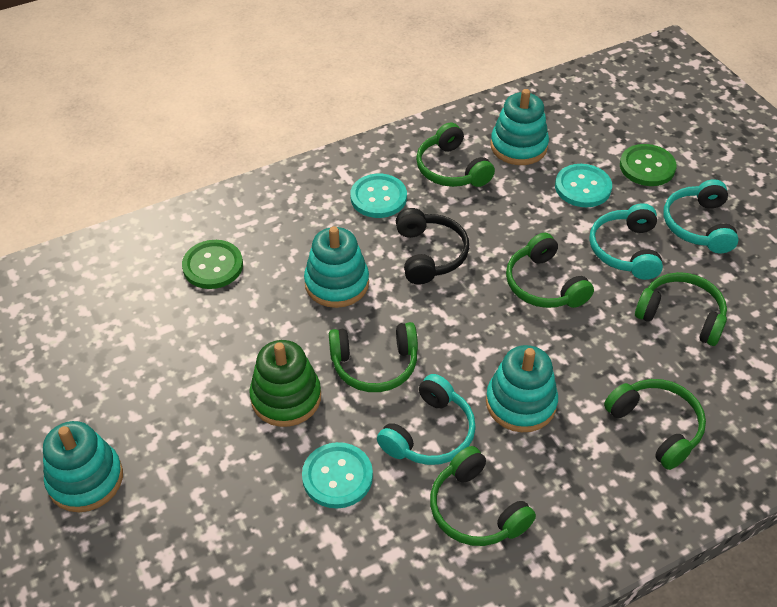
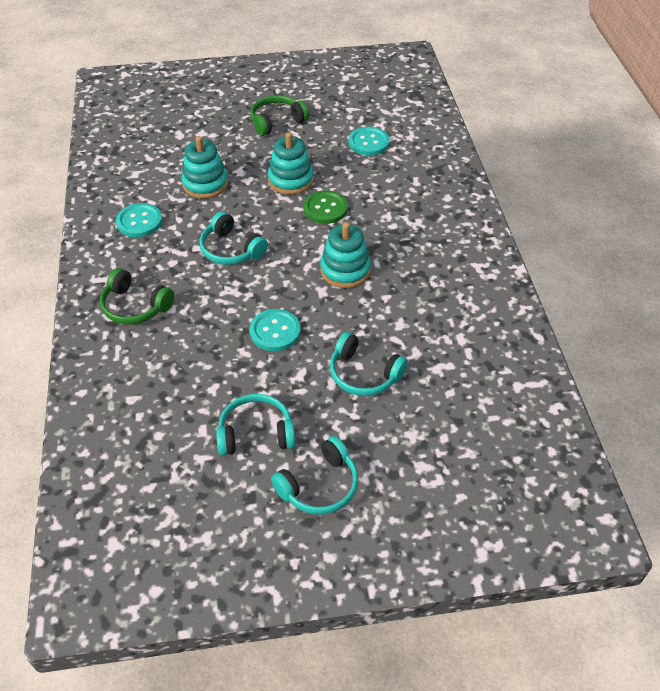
black headphones: 1 -> 0
green button: 2 -> 1
green headphones: 6 -> 2
green stacking toy: 1 -> 0
turquoise headphones: 3 -> 4
turquoise stacking toy: 4 -> 3

